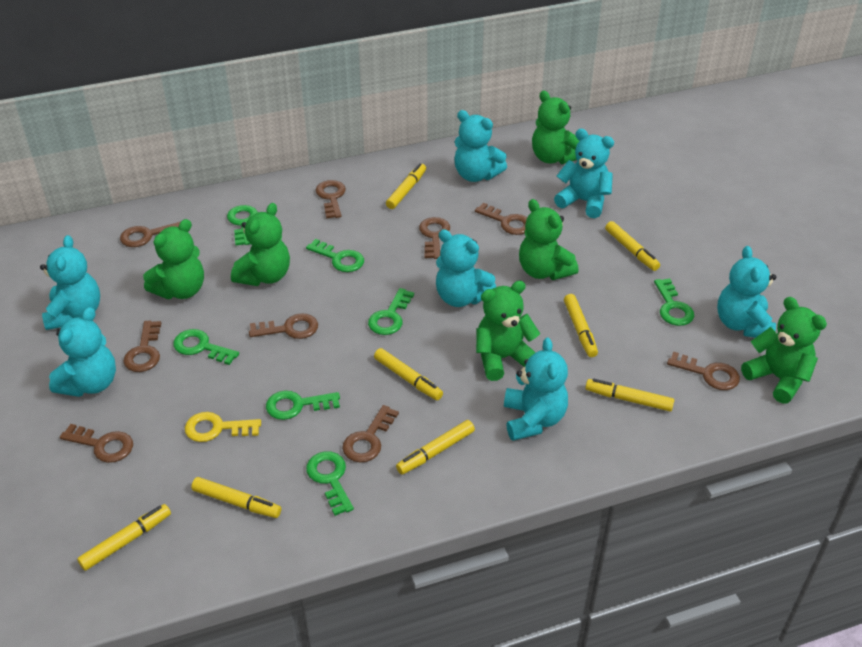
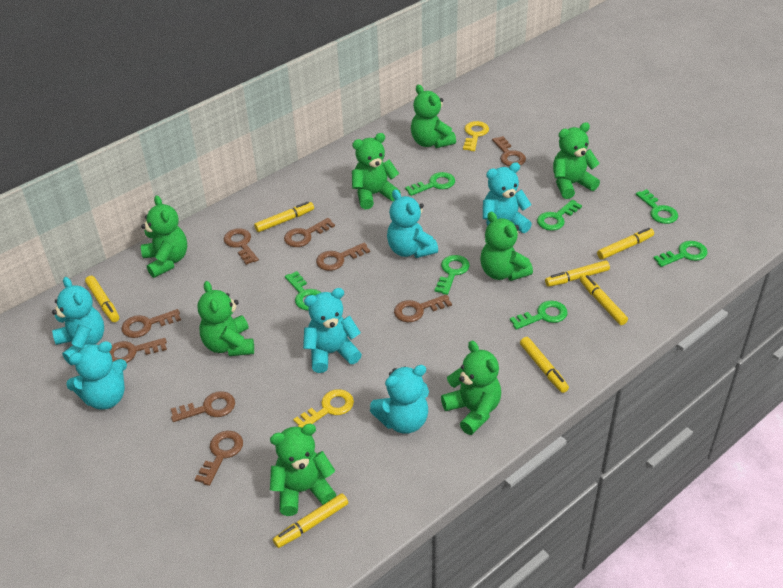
green teddy bear: 6 -> 8
turquoise teddy bear: 7 -> 6
yellow key: 1 -> 2
yellow marker: 8 -> 7

